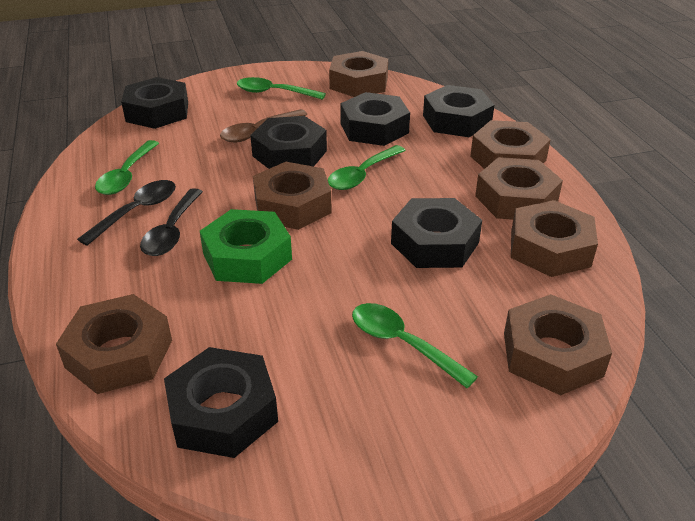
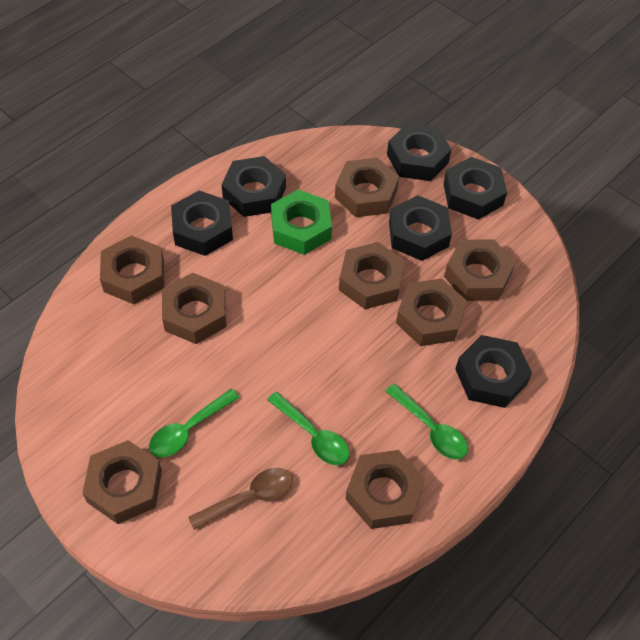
black spoon: 2 -> 0
brown nut: 7 -> 8
green spoon: 4 -> 3

